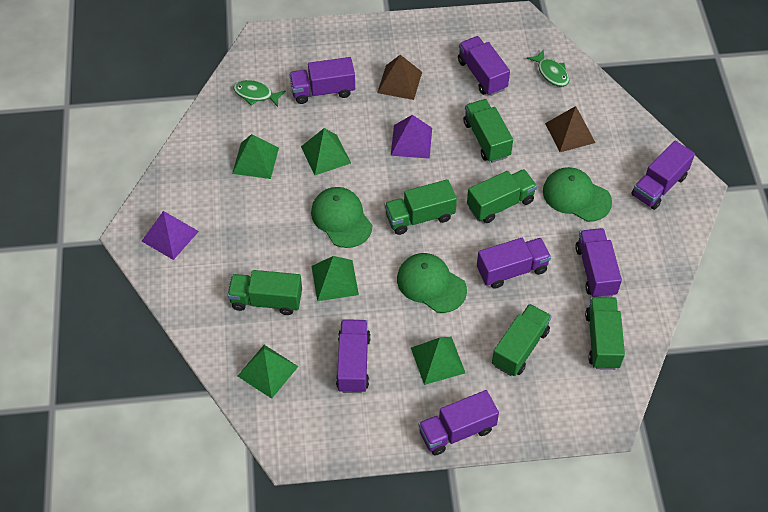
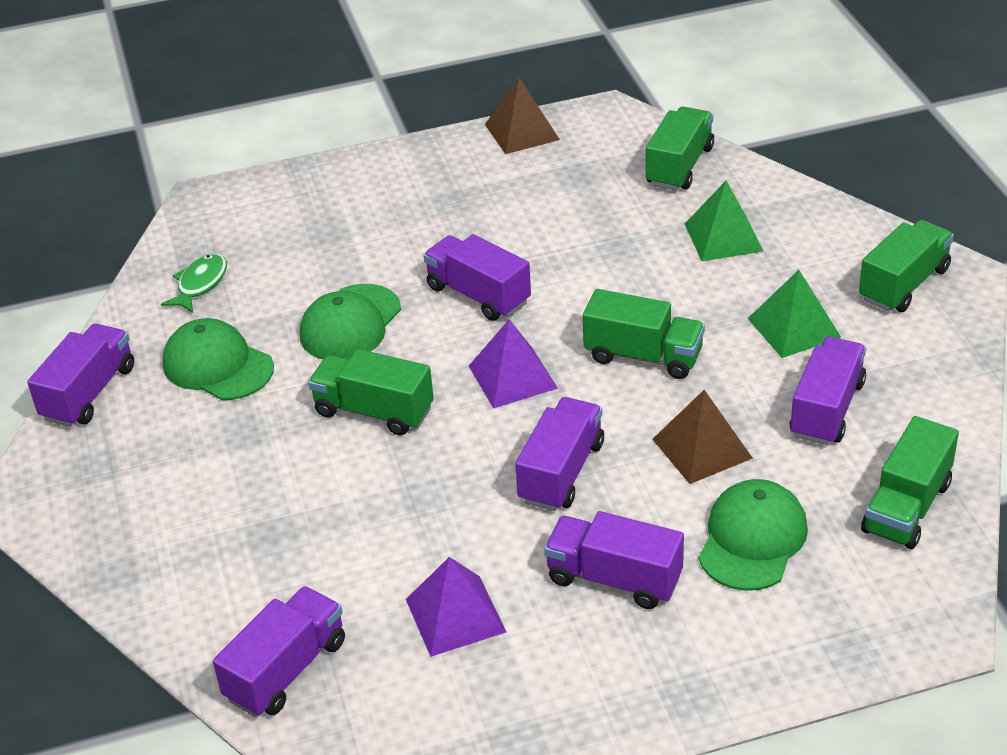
green fish: 2 -> 1
green pyramid: 5 -> 2
green truck: 6 -> 5
purple truck: 7 -> 6

